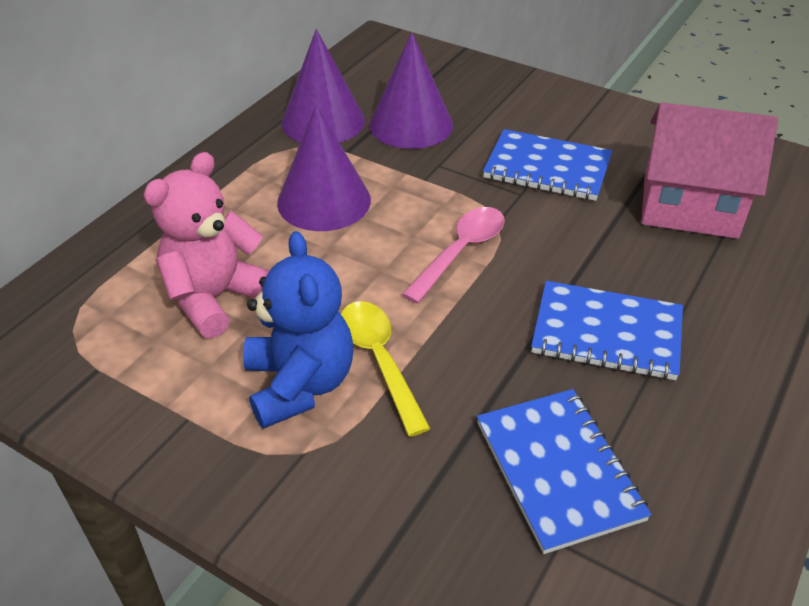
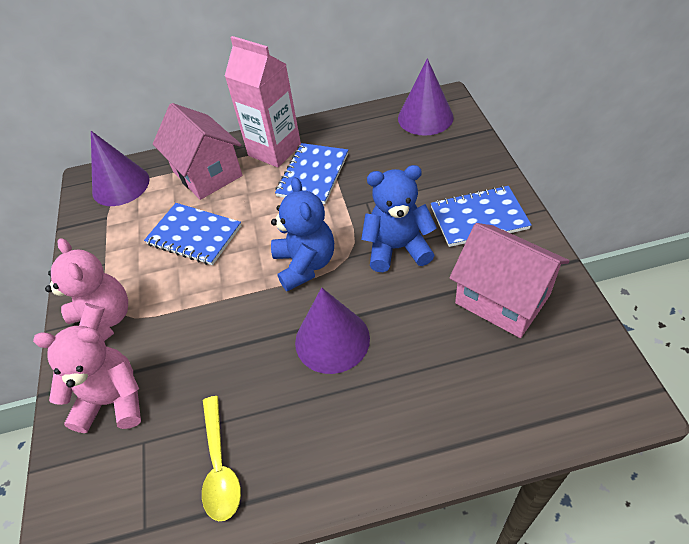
blue teddy bear: 1 -> 2
pink carton: 0 -> 1
pink house: 1 -> 2
pink spoon: 1 -> 0
pink teddy bear: 1 -> 2

